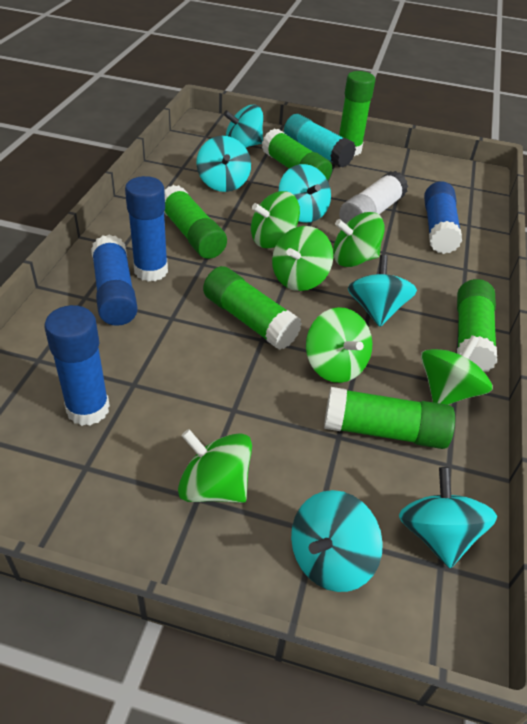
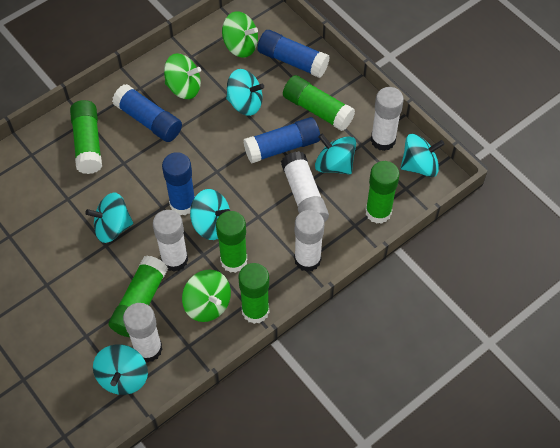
green spinning top: 6 -> 3
turquoise glue stick: 1 -> 0
white glue stick: 1 -> 5

